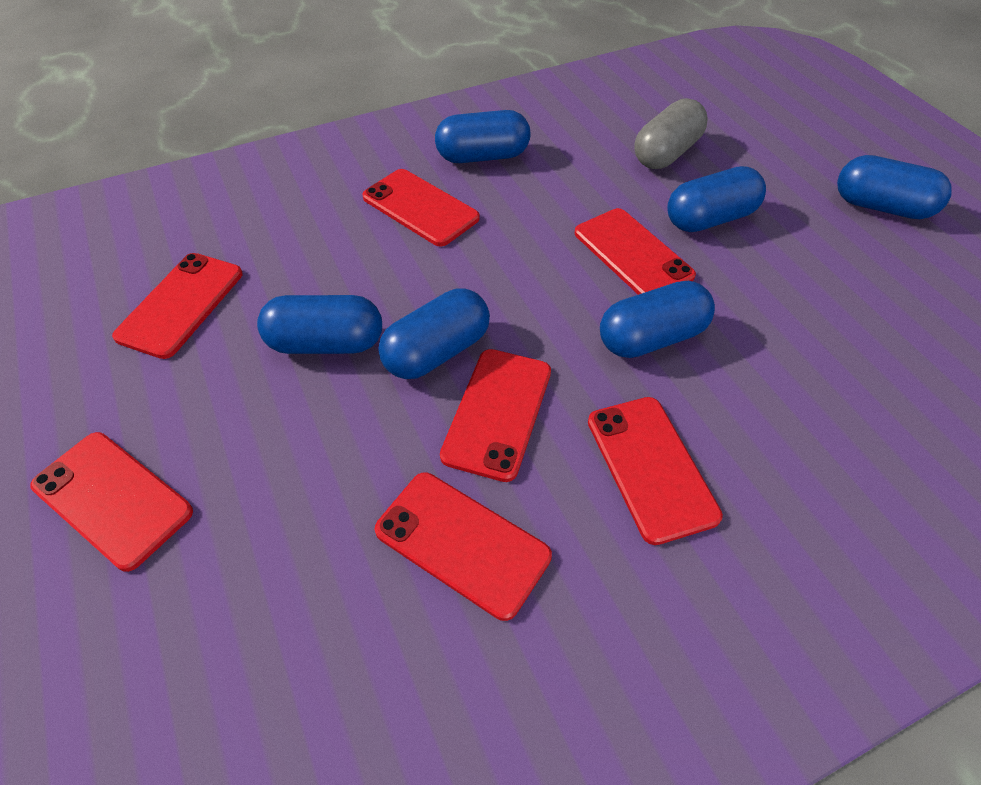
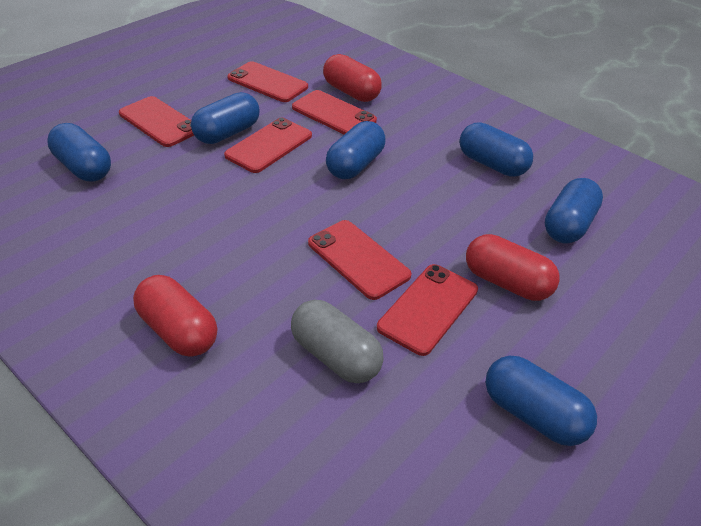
red capsule: 0 -> 3
red phone: 7 -> 6

